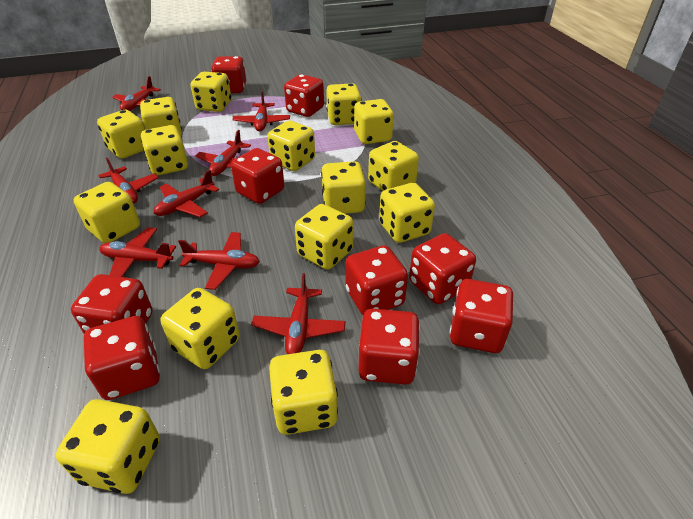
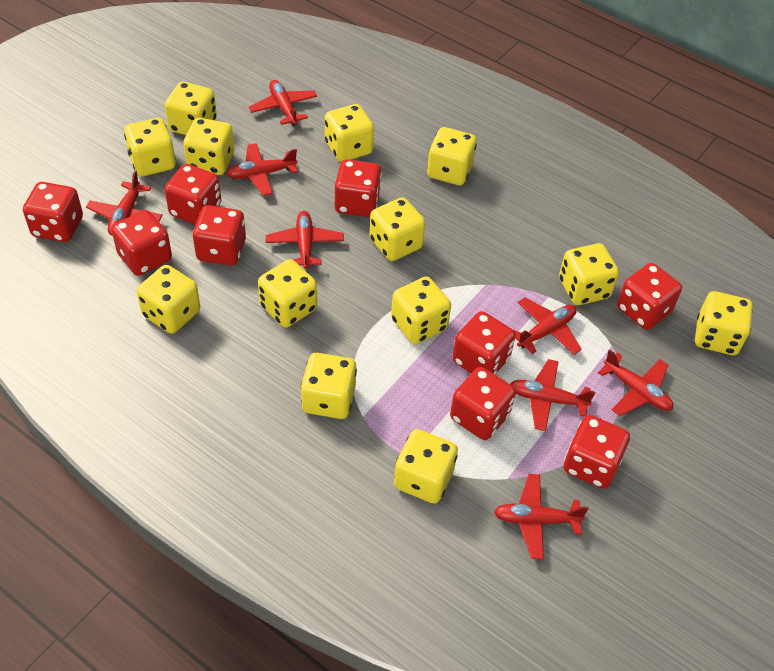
yellow dice: 15 -> 13

